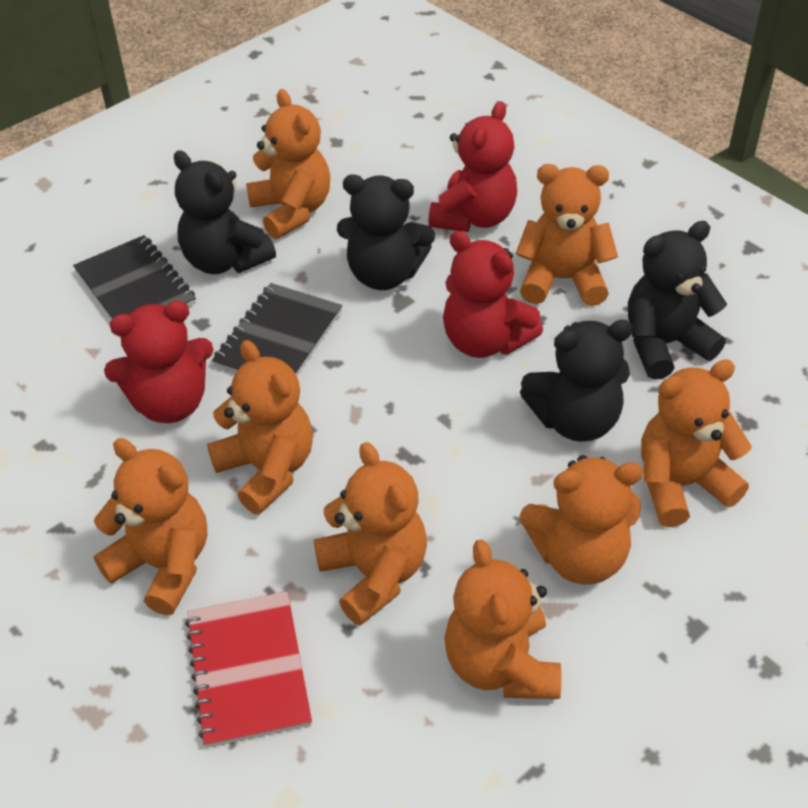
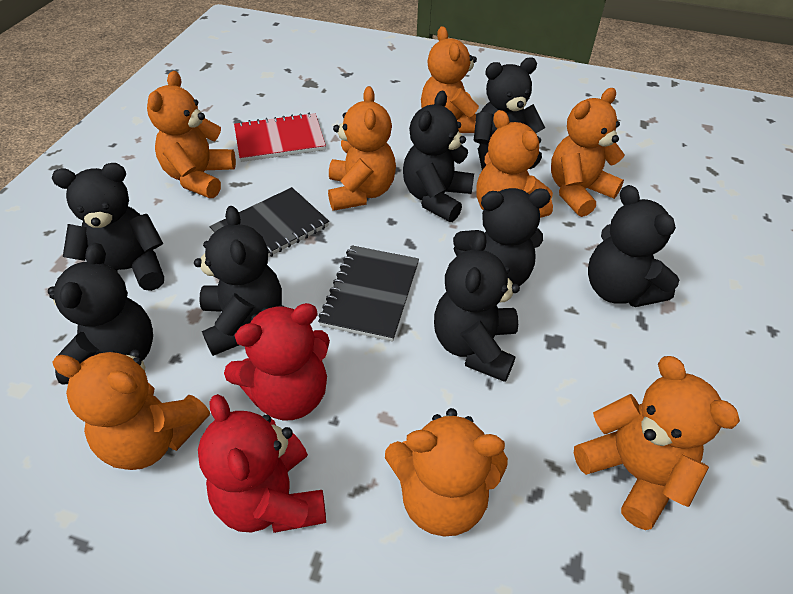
black teddy bear: 4 -> 8
red teddy bear: 3 -> 2

